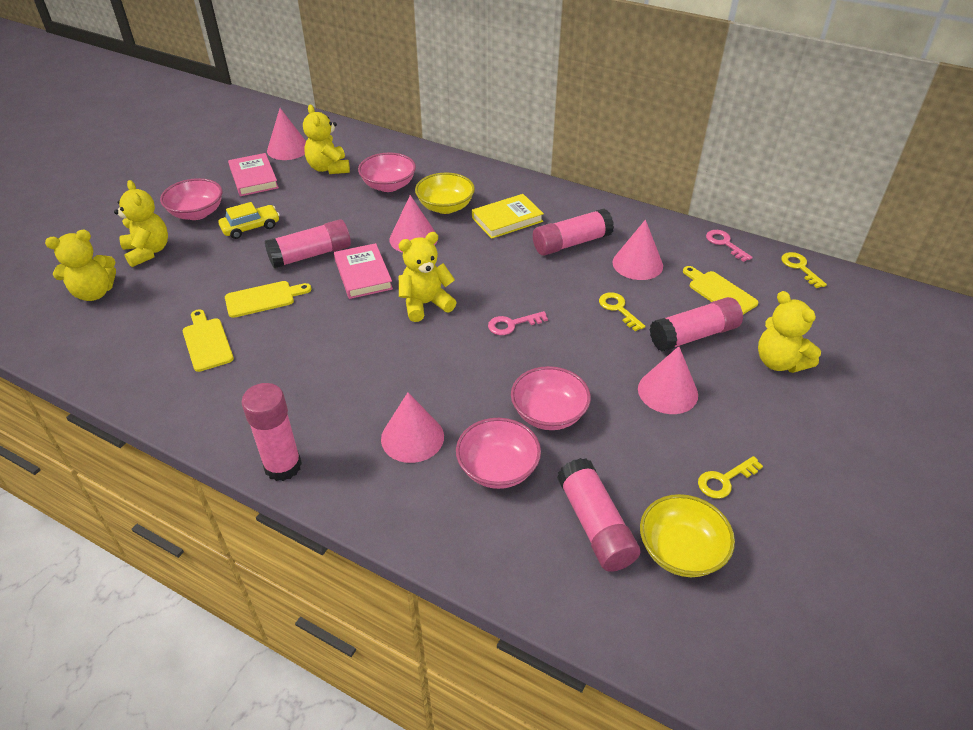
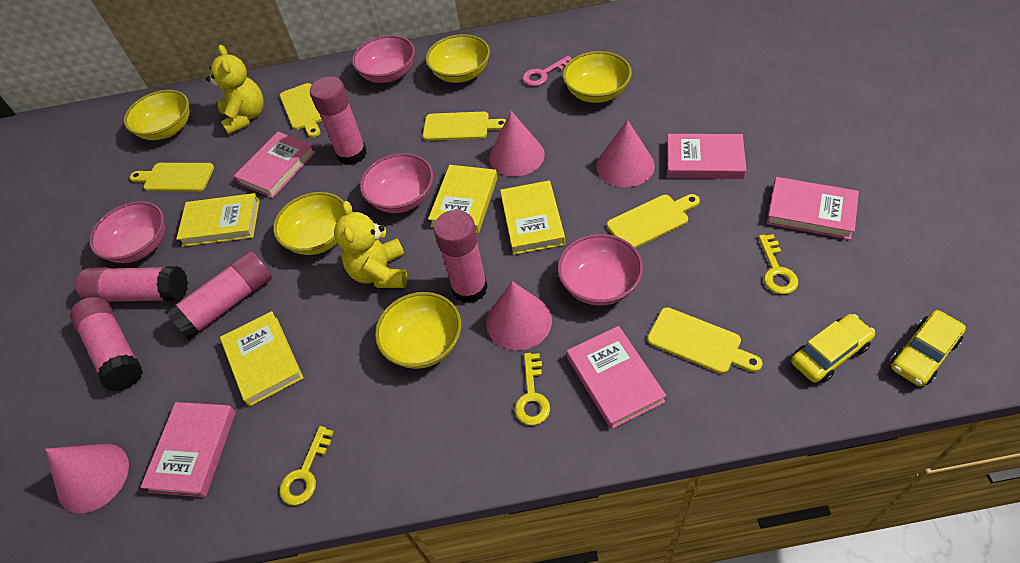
pink book: 2 -> 5
pink cone: 5 -> 4
pink key: 2 -> 1
yellow book: 1 -> 4
yellow bowl: 2 -> 5
yellow car: 1 -> 2
yellow cutting board: 3 -> 5
yellow teddy bear: 5 -> 2

